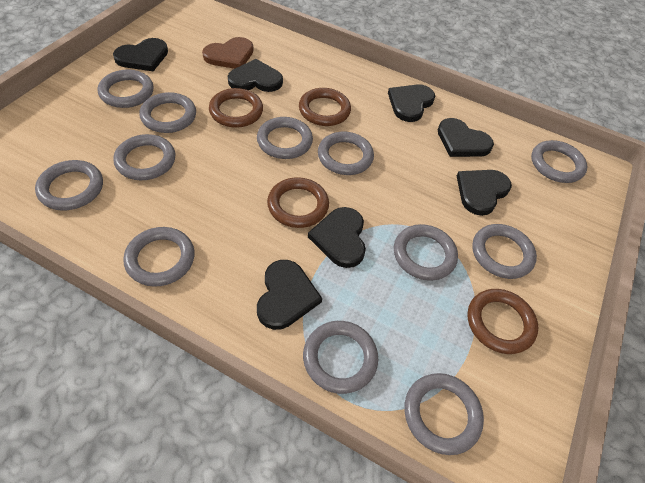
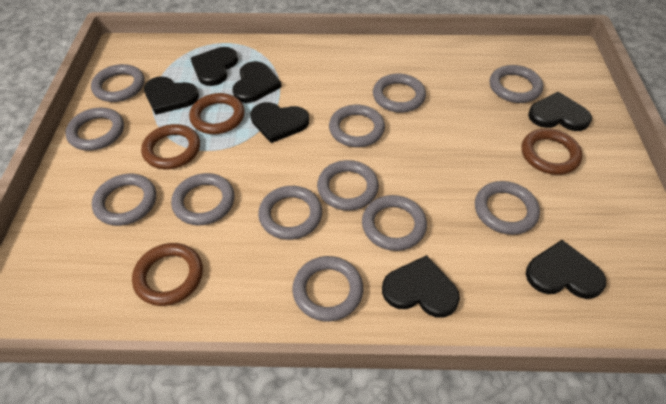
brown heart: 1 -> 0

